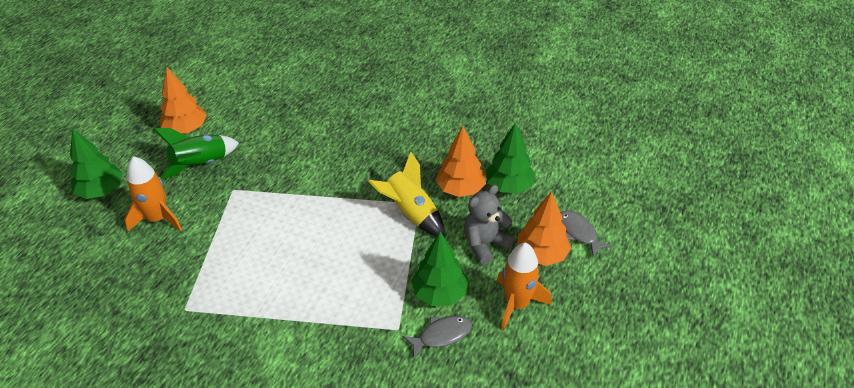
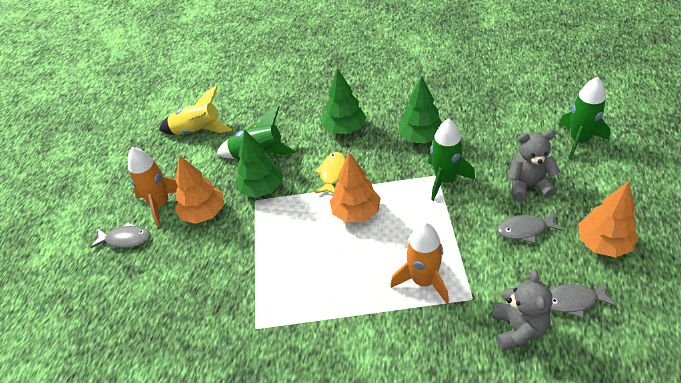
green rocket: 1 -> 3
grey fish: 2 -> 3
grey teddy bear: 1 -> 2
yellow fish: 0 -> 1

